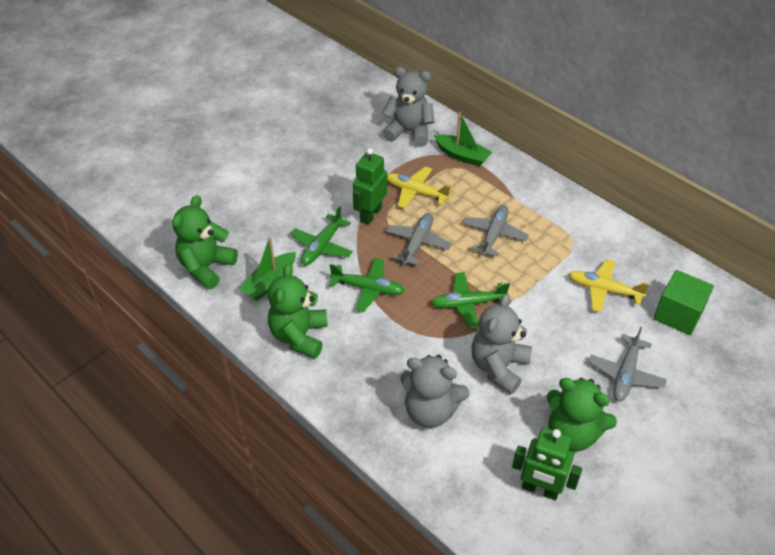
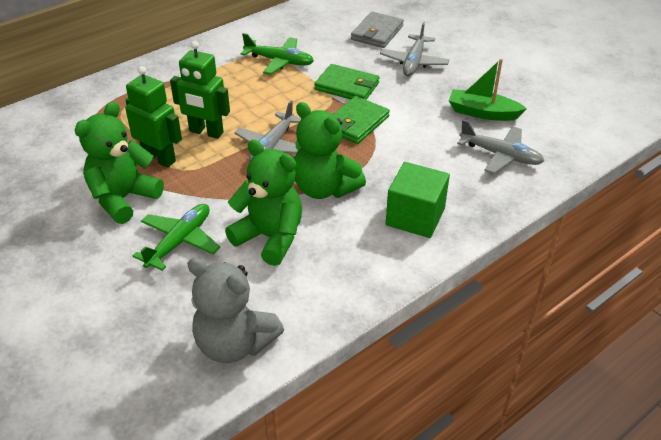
green boat: 2 -> 1
green plane: 3 -> 2
green wallet: 0 -> 2
grey teddy bear: 3 -> 1
grey wallet: 0 -> 1
yellow plane: 2 -> 0

